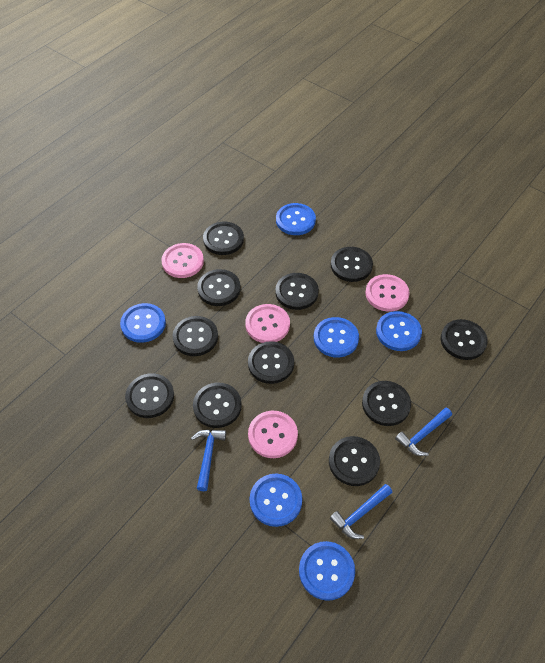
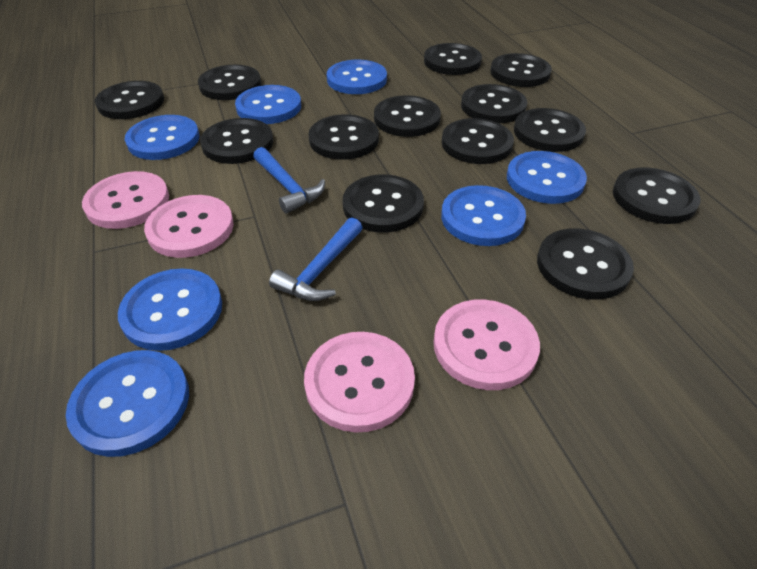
black button: 11 -> 13
blue button: 6 -> 7
blue hammer: 3 -> 2

